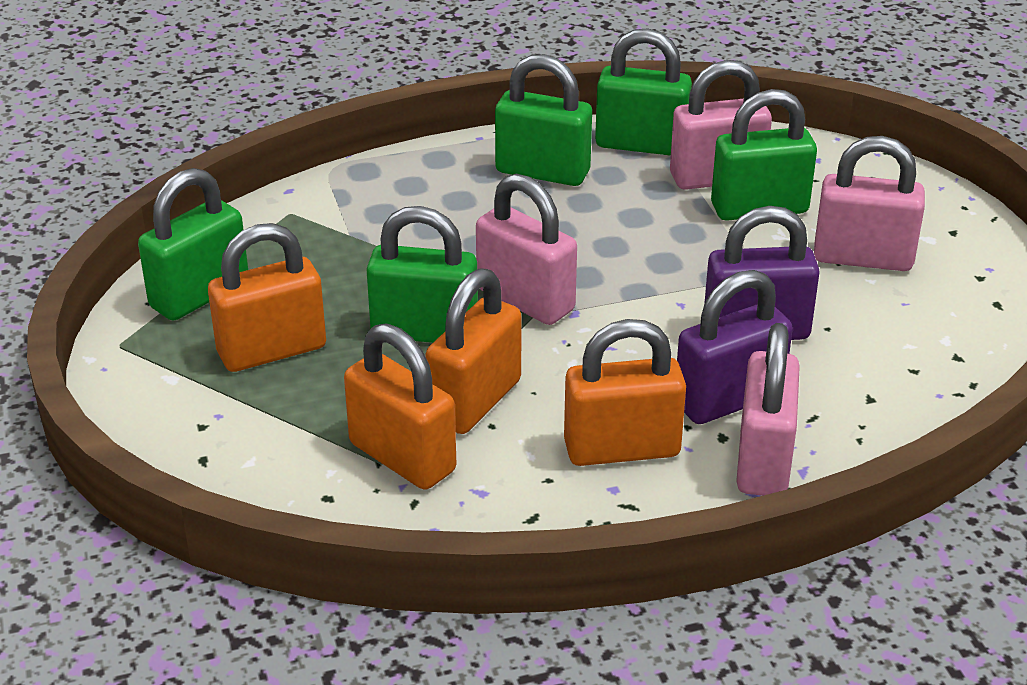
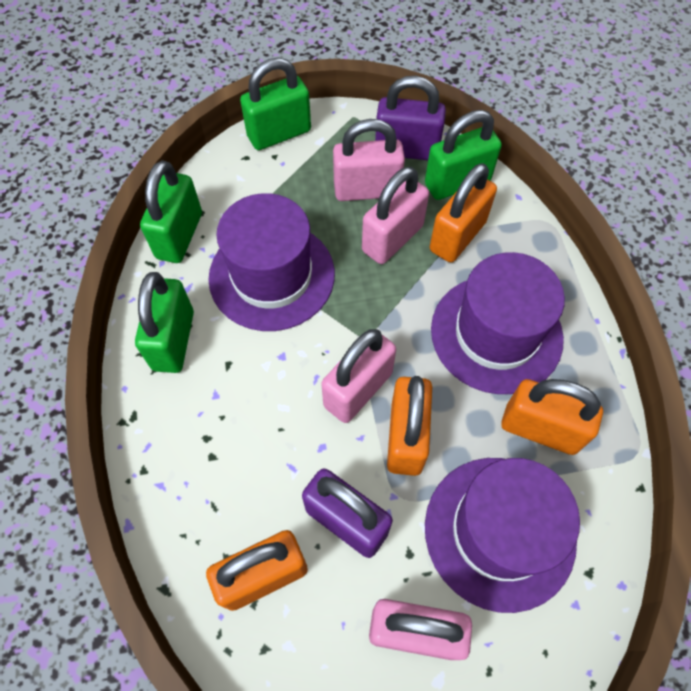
green padlock: 5 -> 4
purple hat: 0 -> 3

